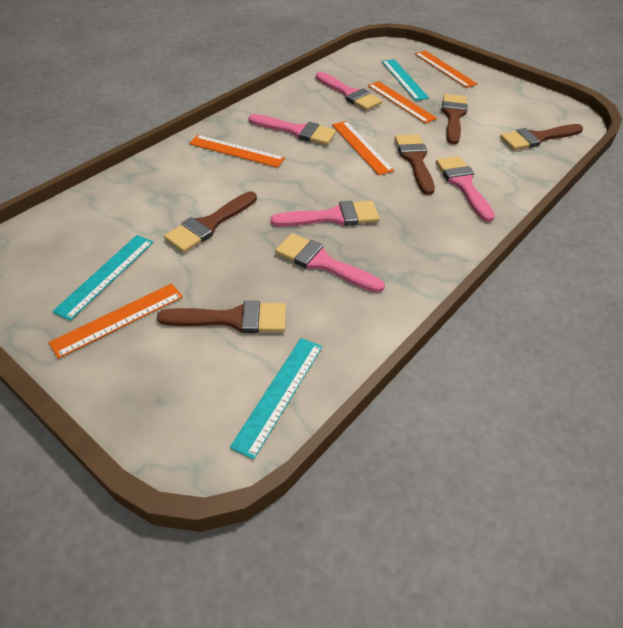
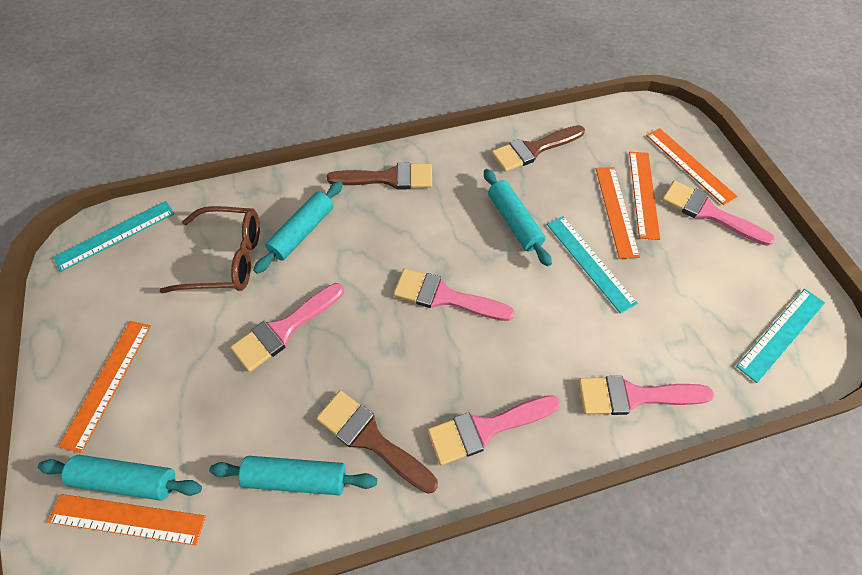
brown brush: 5 -> 3
brown glasses: 0 -> 1
turquoise rolling pin: 0 -> 4

